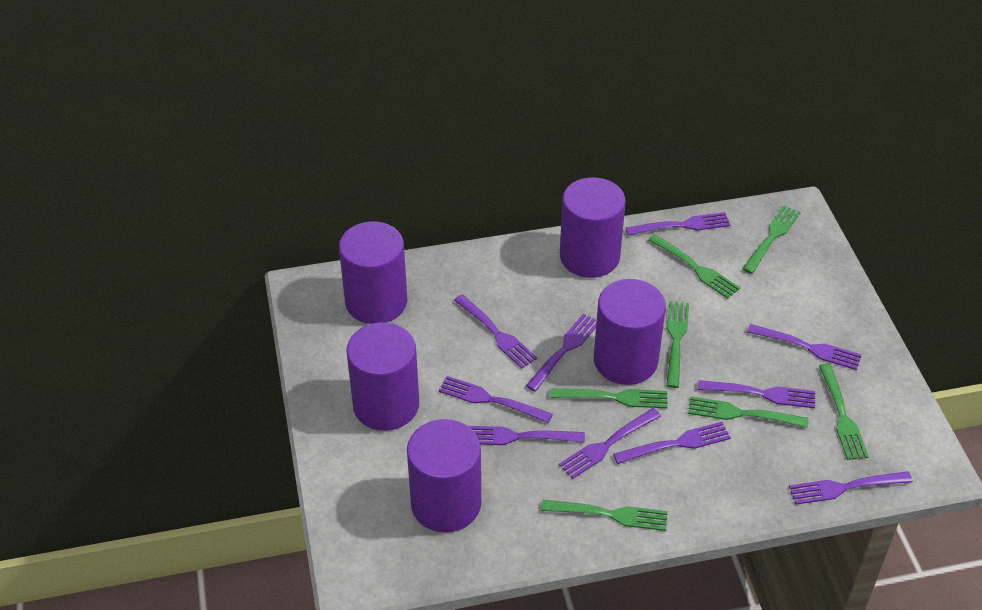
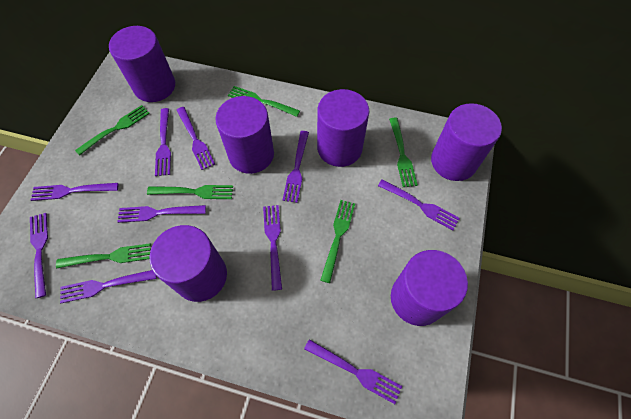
green fork: 7 -> 6
purple cylinder: 5 -> 6

